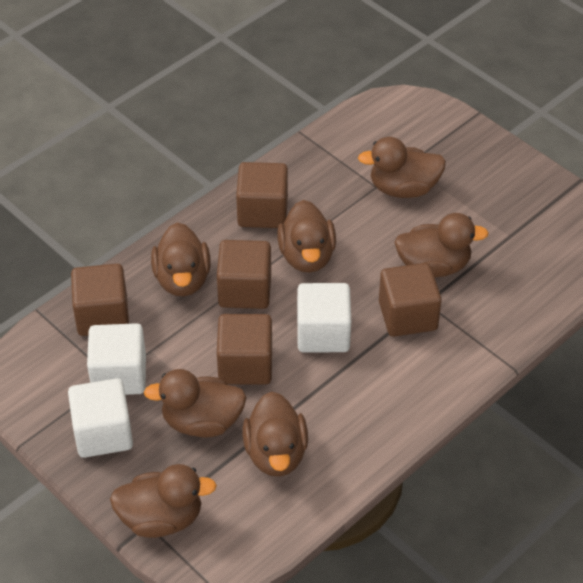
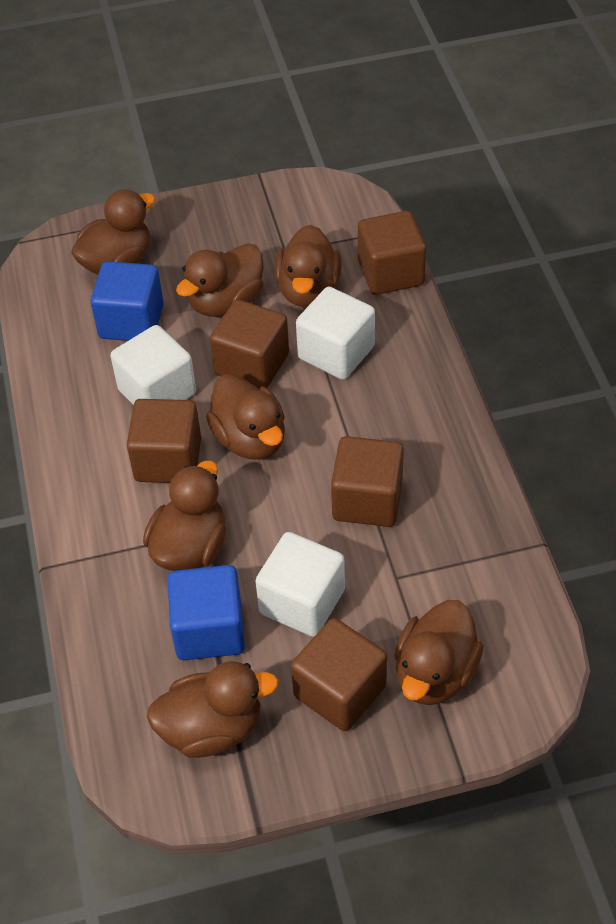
blue cube: 0 -> 2

